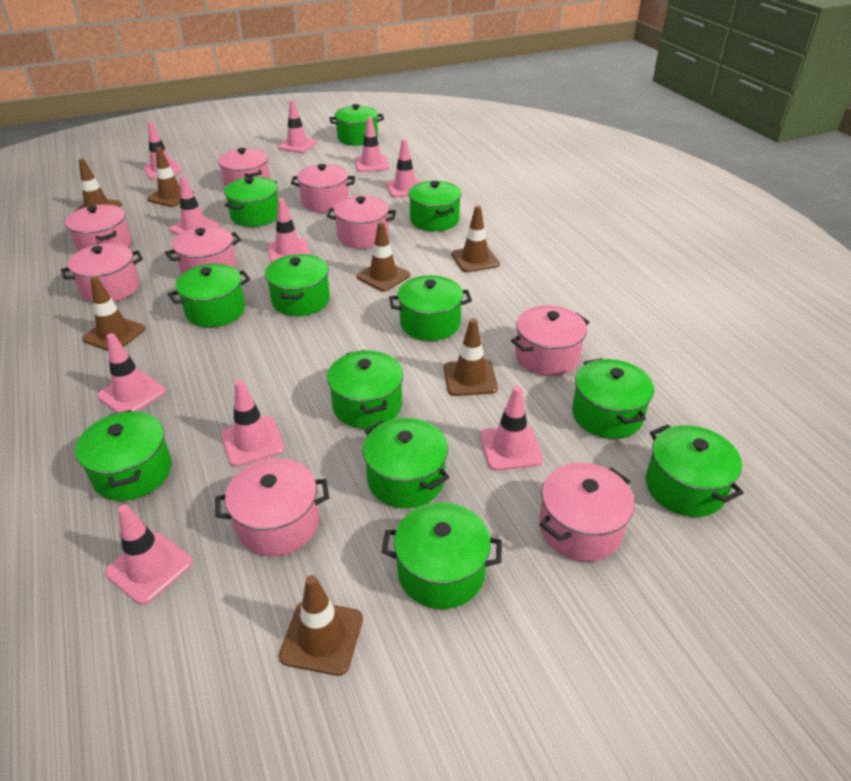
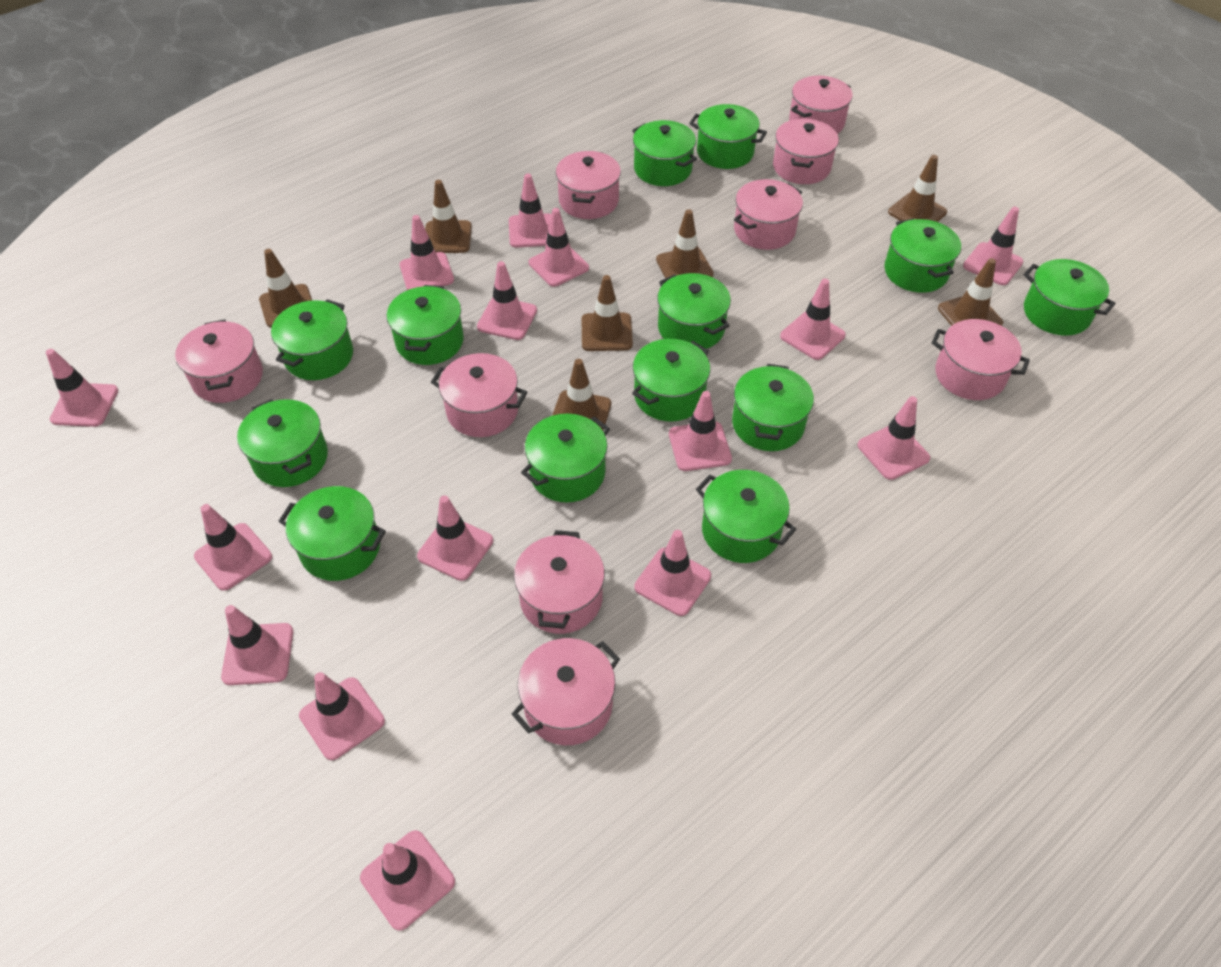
green pot: 12 -> 13
pink traffic cone: 10 -> 15

